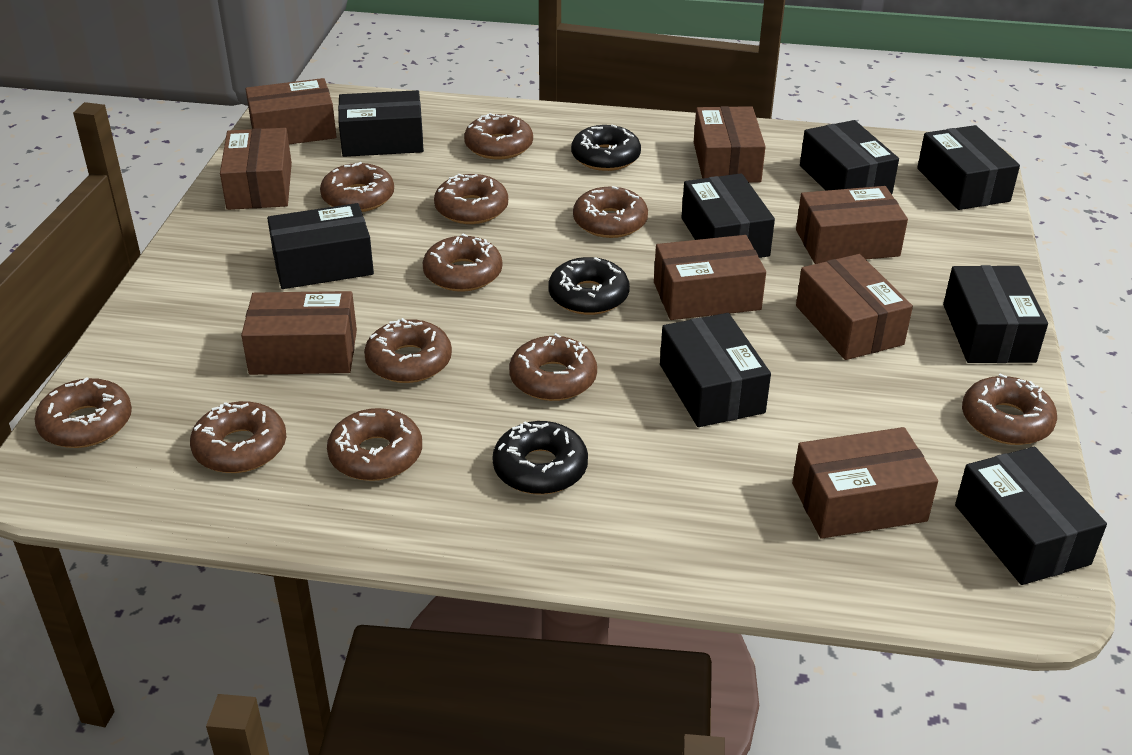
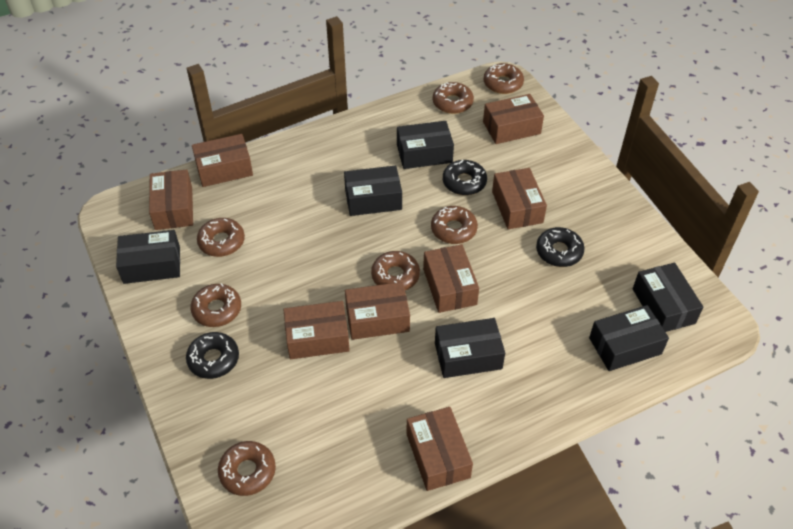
black box: 8 -> 6
brown donut: 11 -> 7

